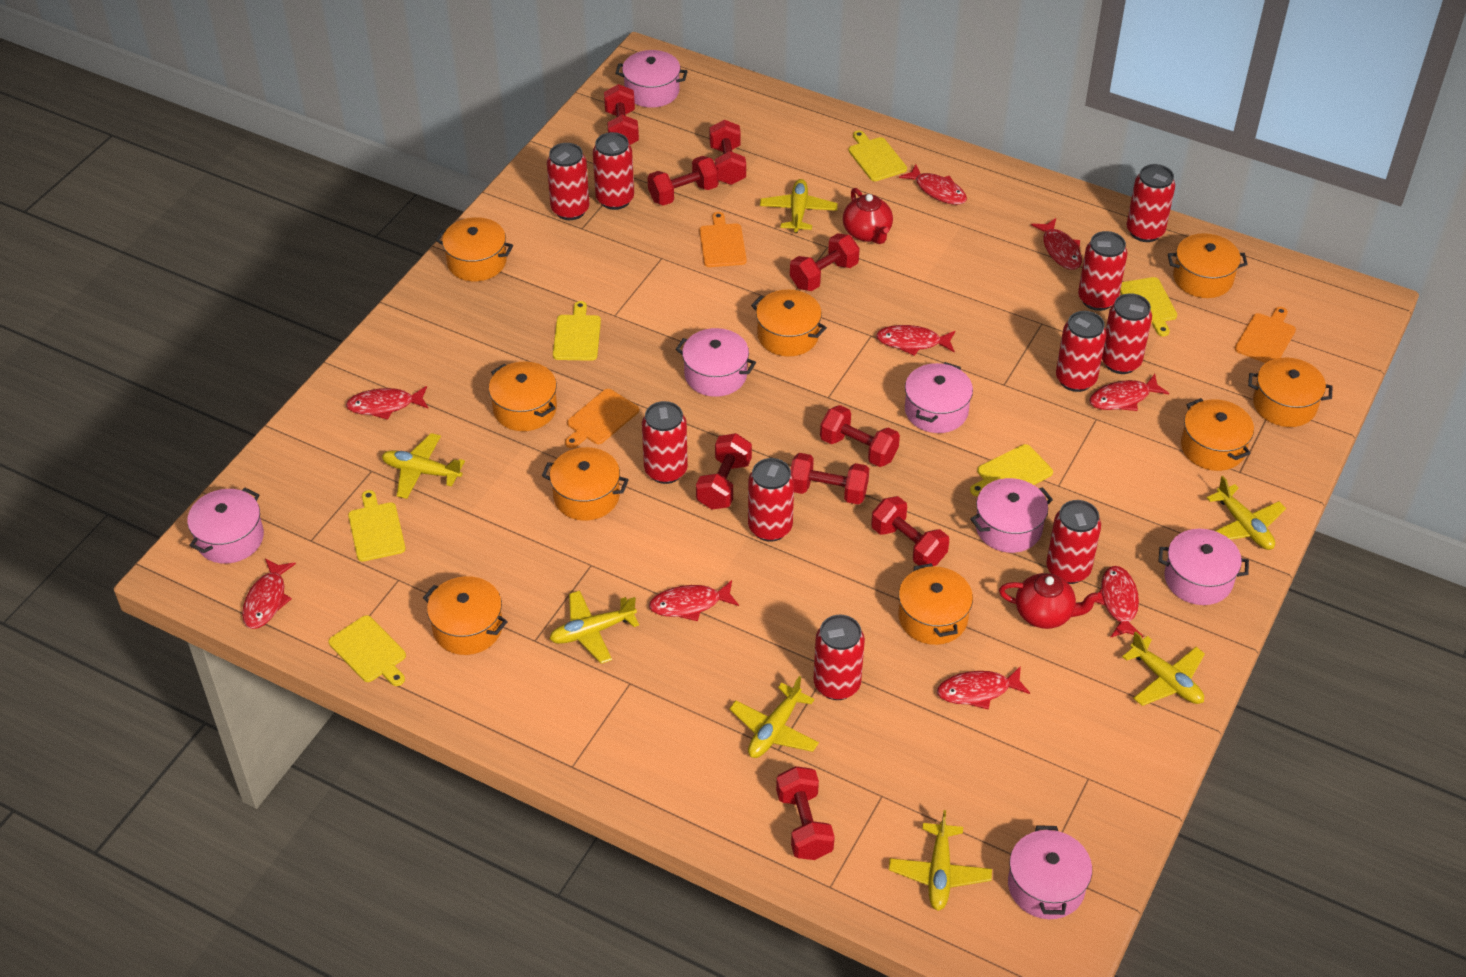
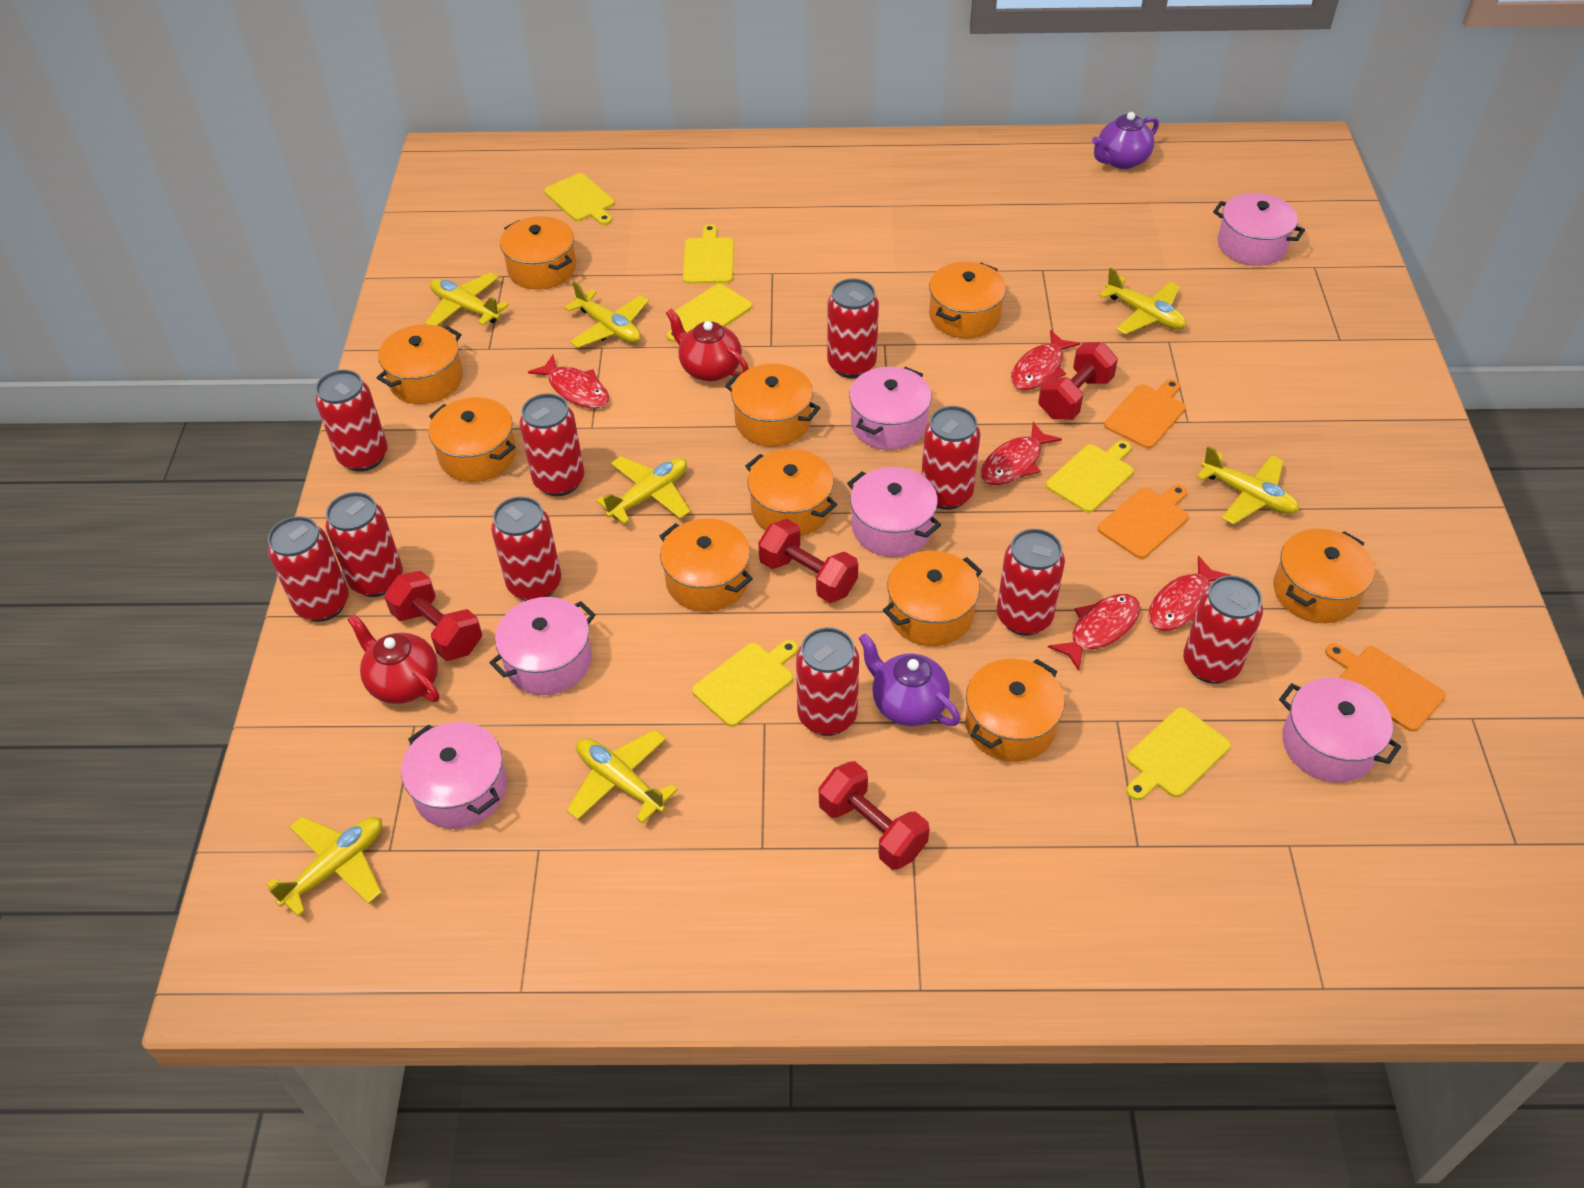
orange pot: 9 -> 10
pink pot: 7 -> 6
purple teapot: 0 -> 2
red dumbbell: 9 -> 4
red fish: 9 -> 5

